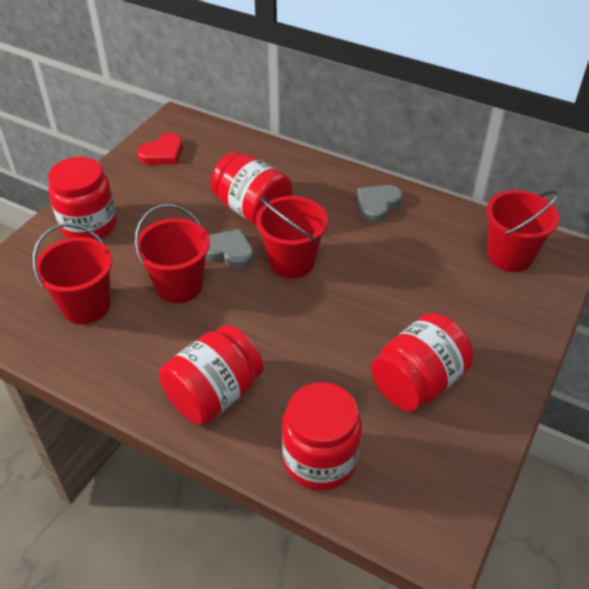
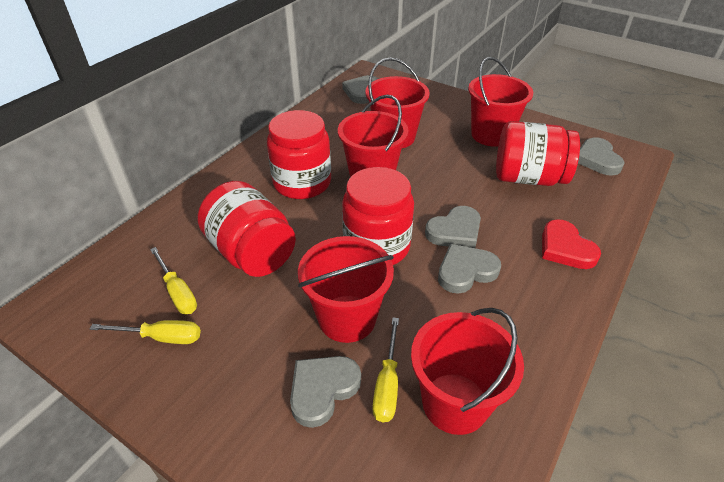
grey heart: 2 -> 5
red bucket: 4 -> 5
red jar: 5 -> 4
yellow screwdriver: 0 -> 3

